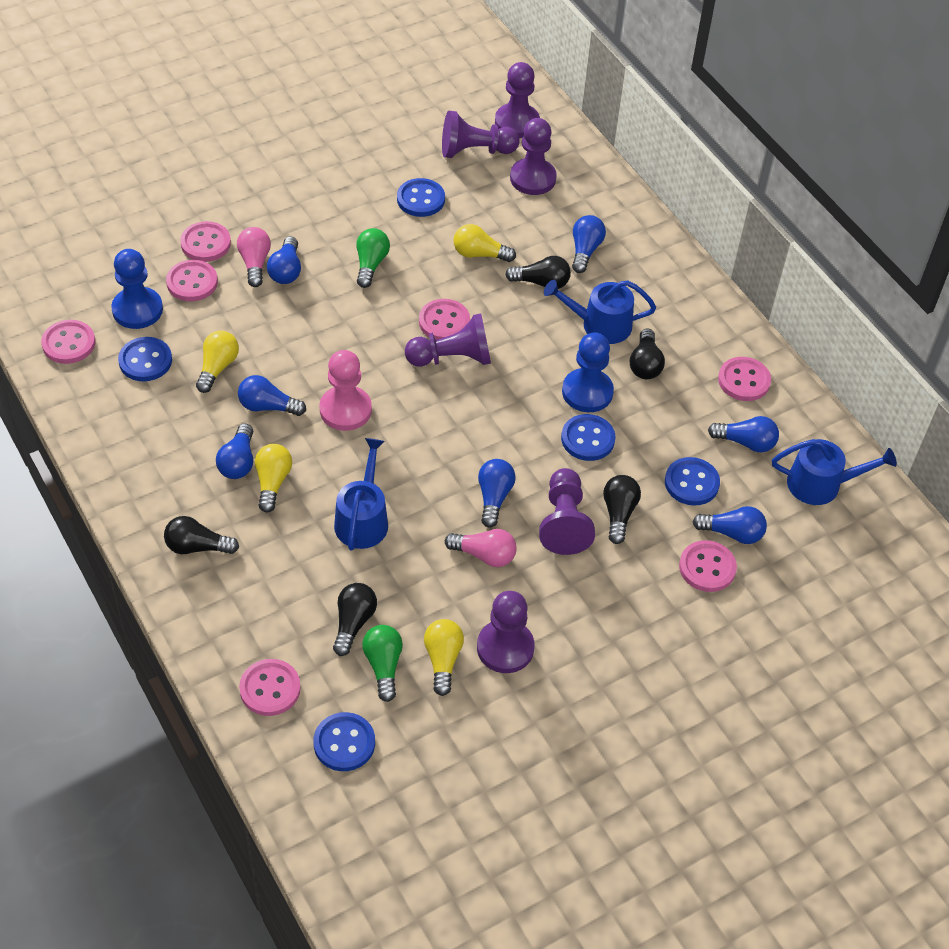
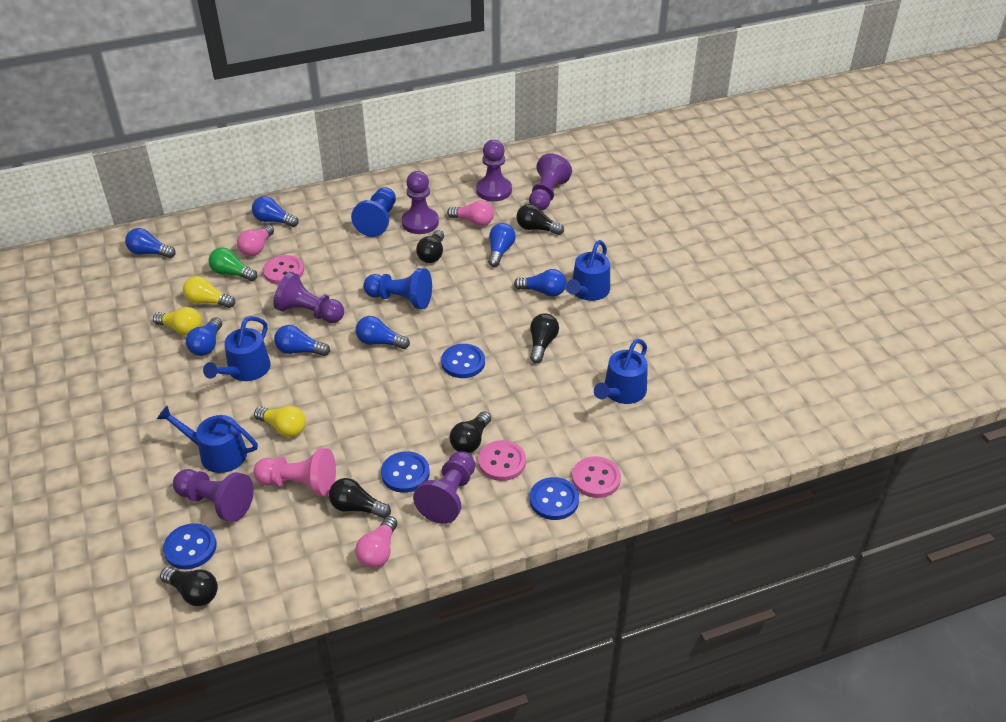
black light bulb: 5 -> 6
blue button: 5 -> 4
blue watering can: 3 -> 4
green light bulb: 2 -> 1
pink button: 7 -> 3
pink light bulb: 2 -> 3
yellow light bulb: 4 -> 3

